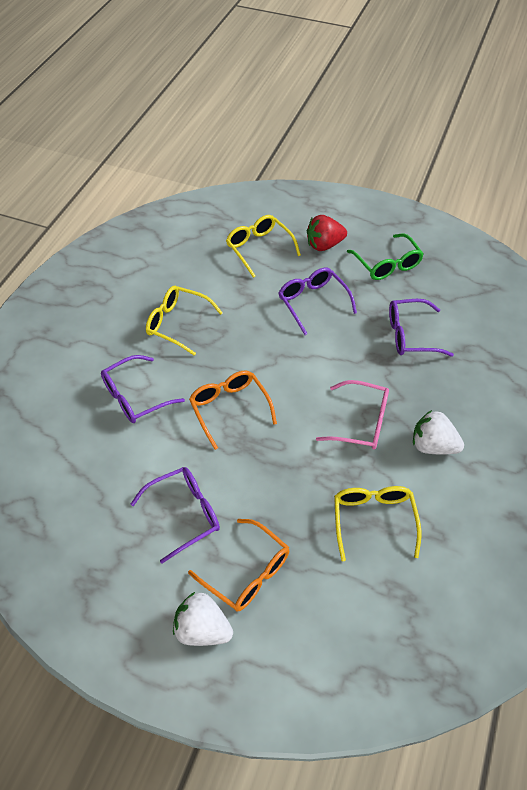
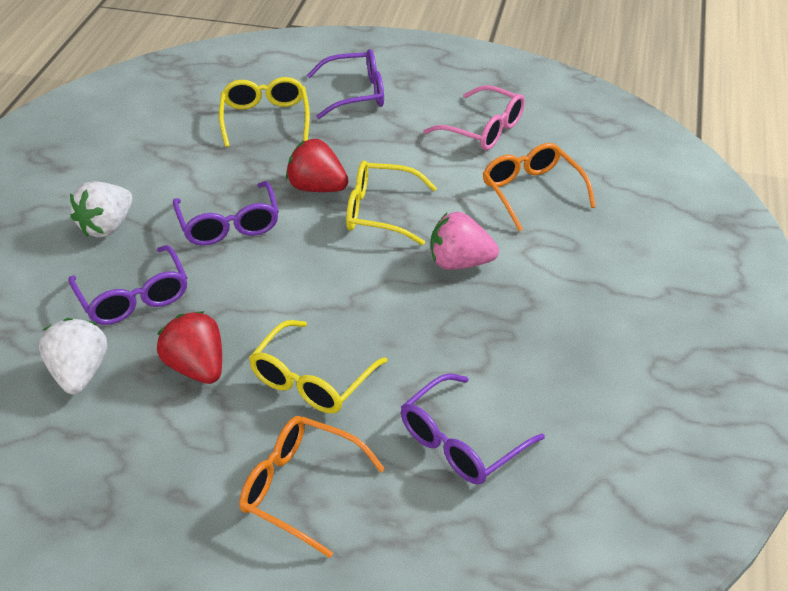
green glasses: 1 -> 0
pink strawberry: 0 -> 1
red strawberry: 1 -> 2

